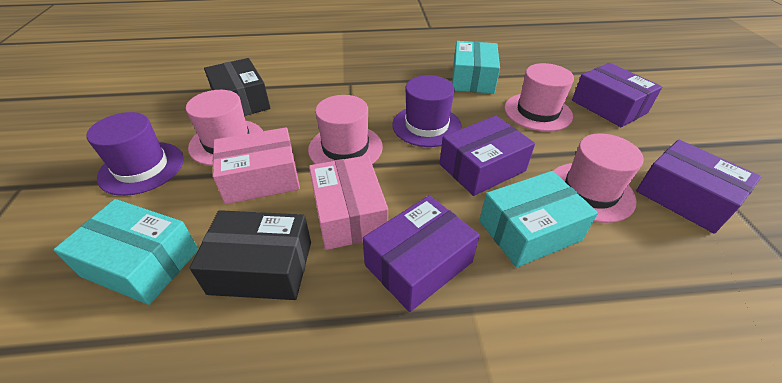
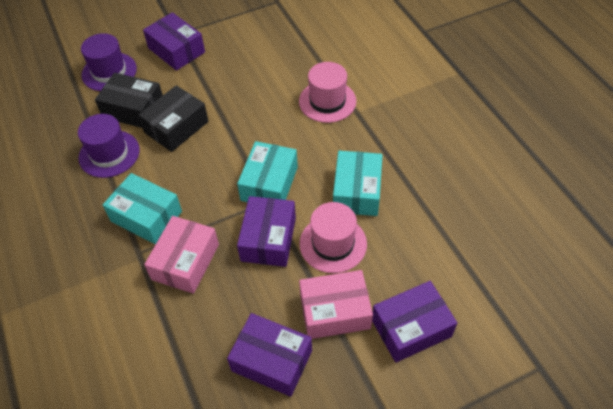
pink hat: 4 -> 2

